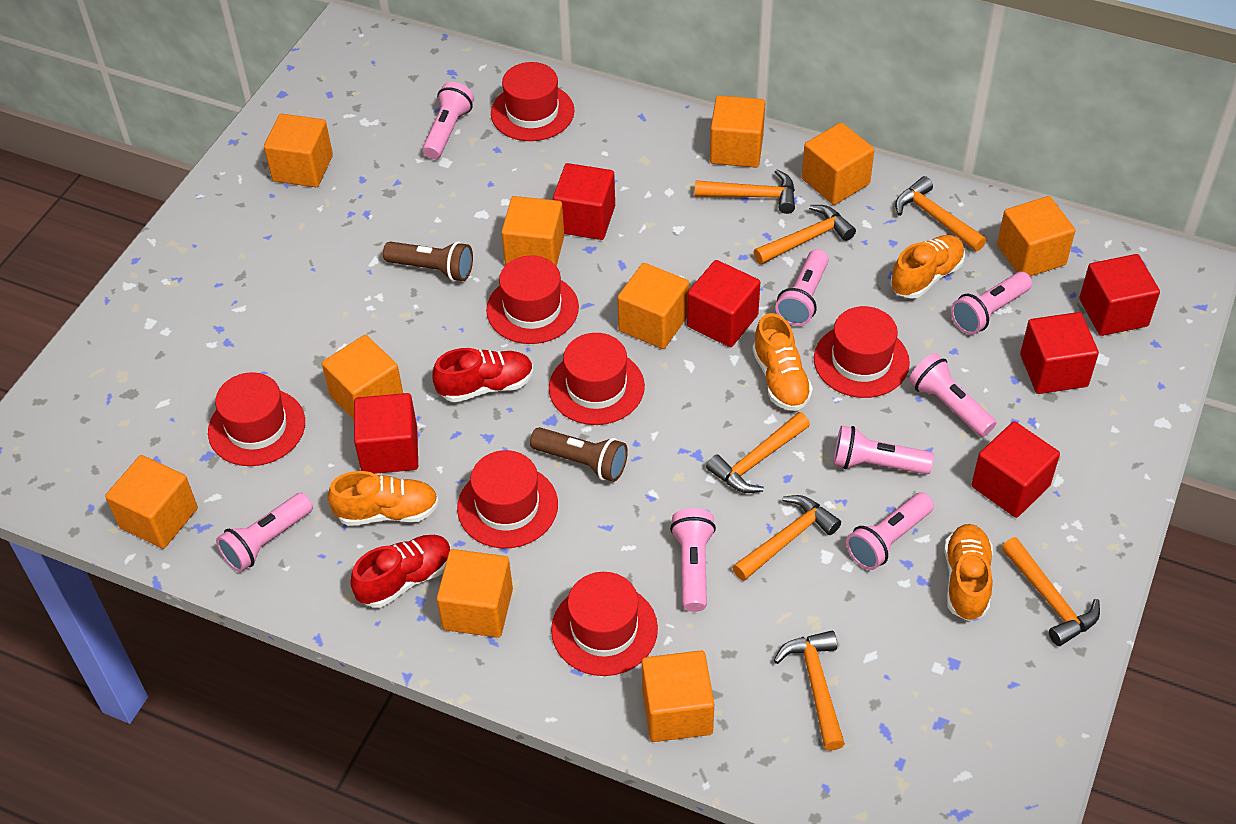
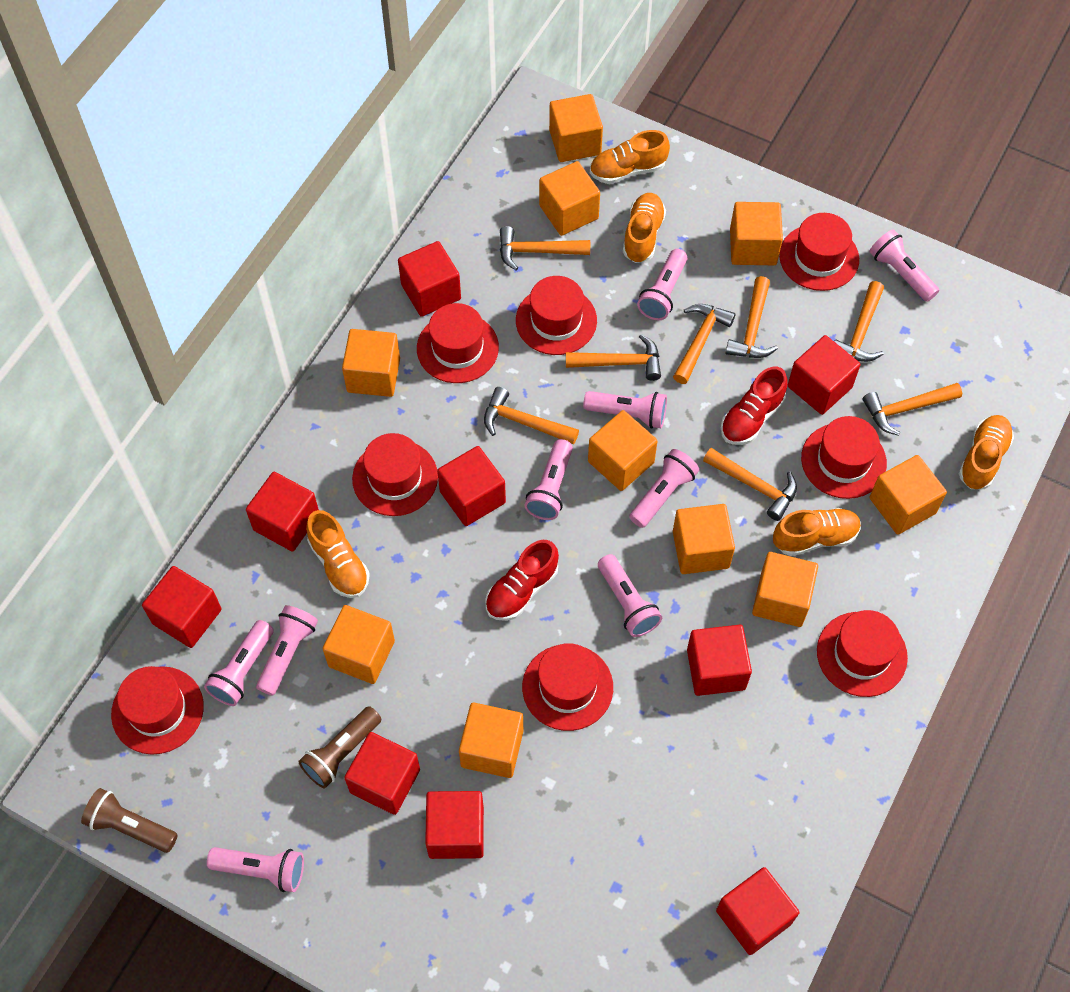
orange hammer: 7 -> 8
orange shoe: 4 -> 5
pink flashlight: 8 -> 9
red cube: 6 -> 9
red hat: 7 -> 8

